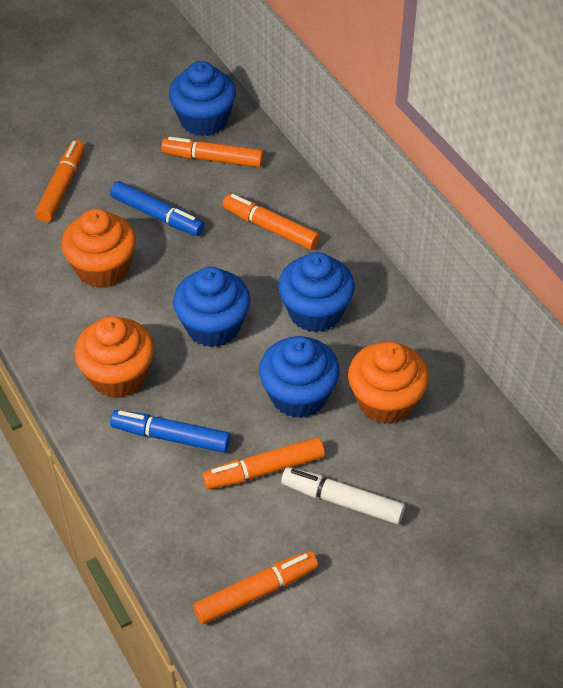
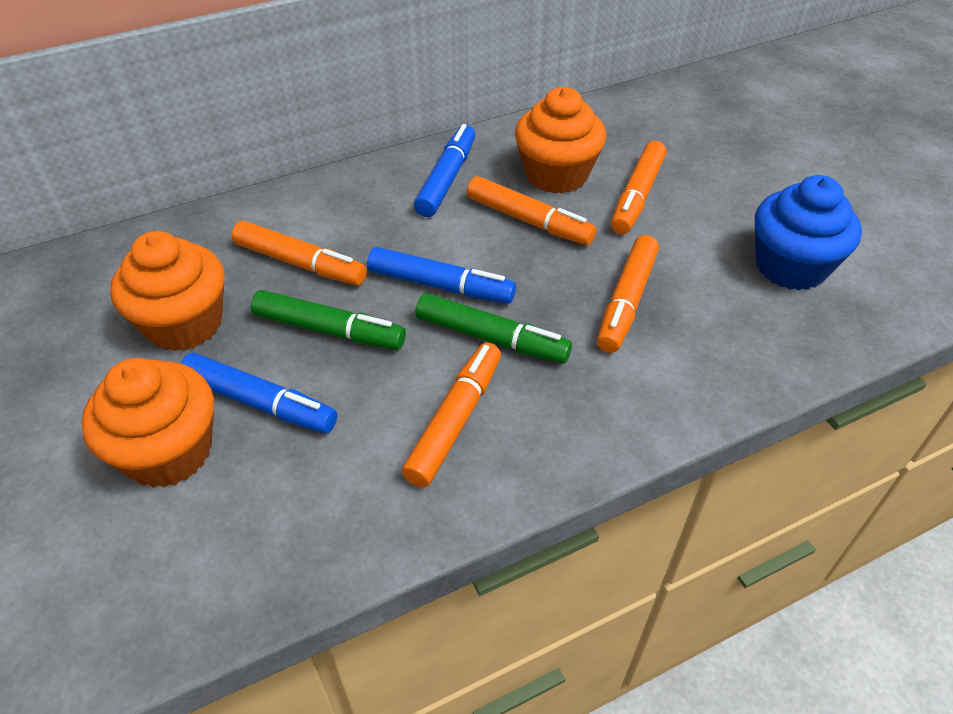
blue cupcake: 4 -> 1
blue marker: 2 -> 3
green marker: 0 -> 2
white marker: 1 -> 0

